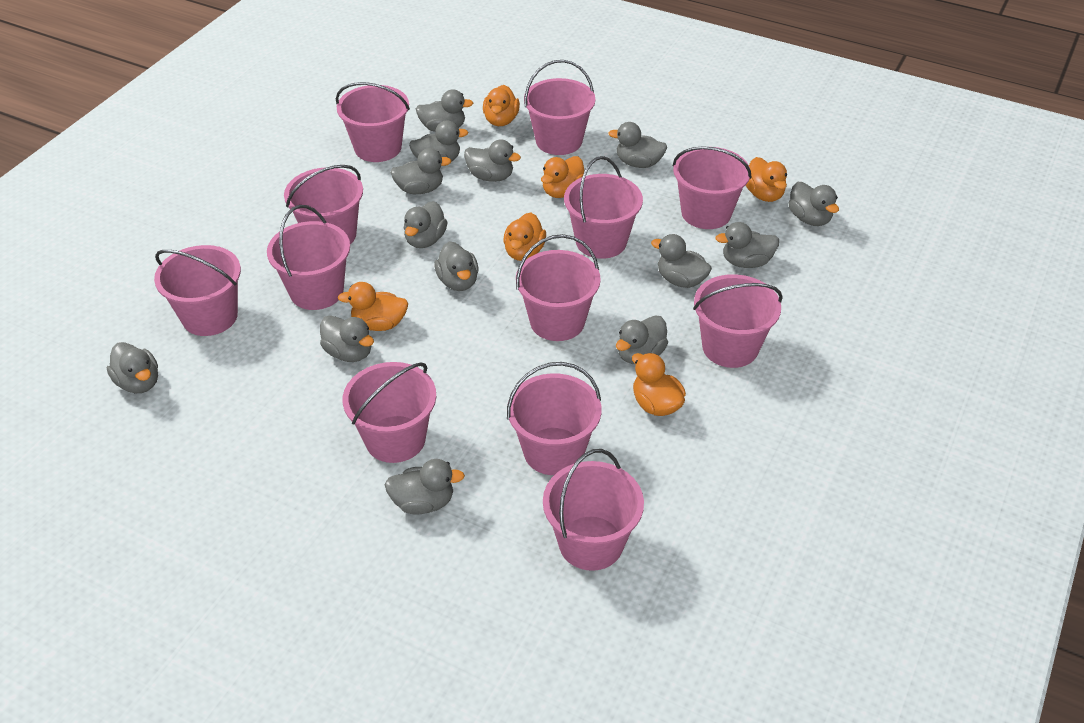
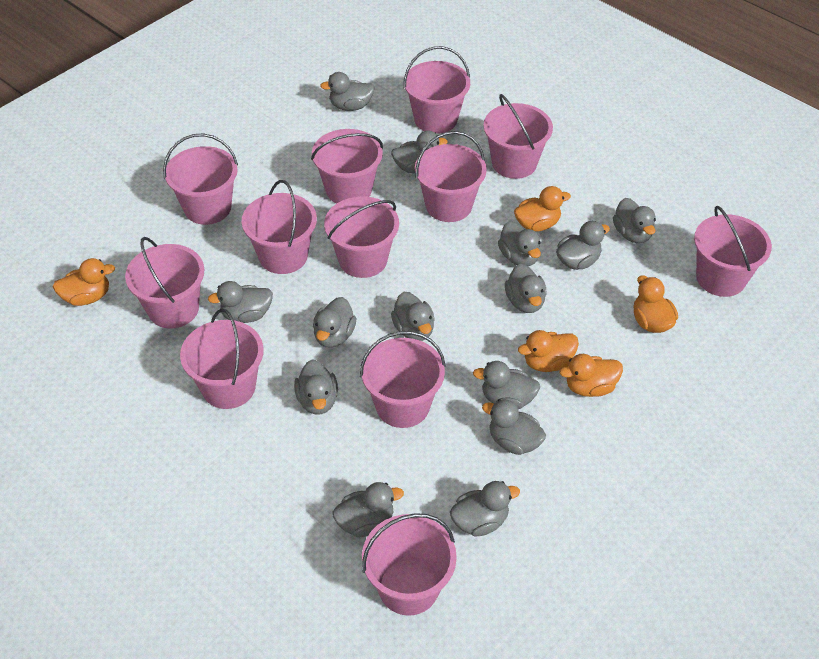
orange duck: 6 -> 5

